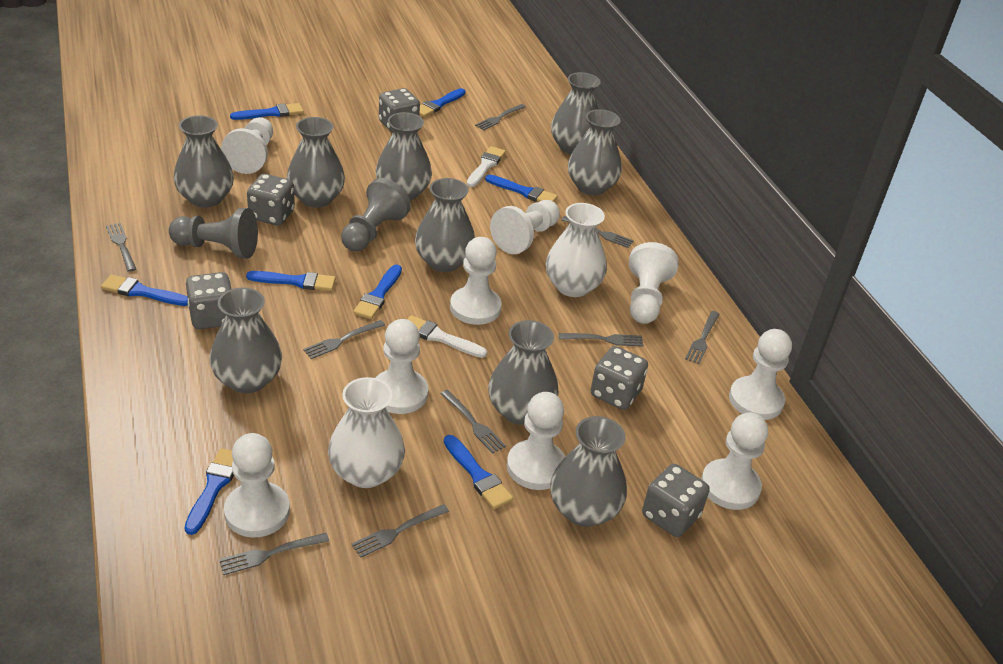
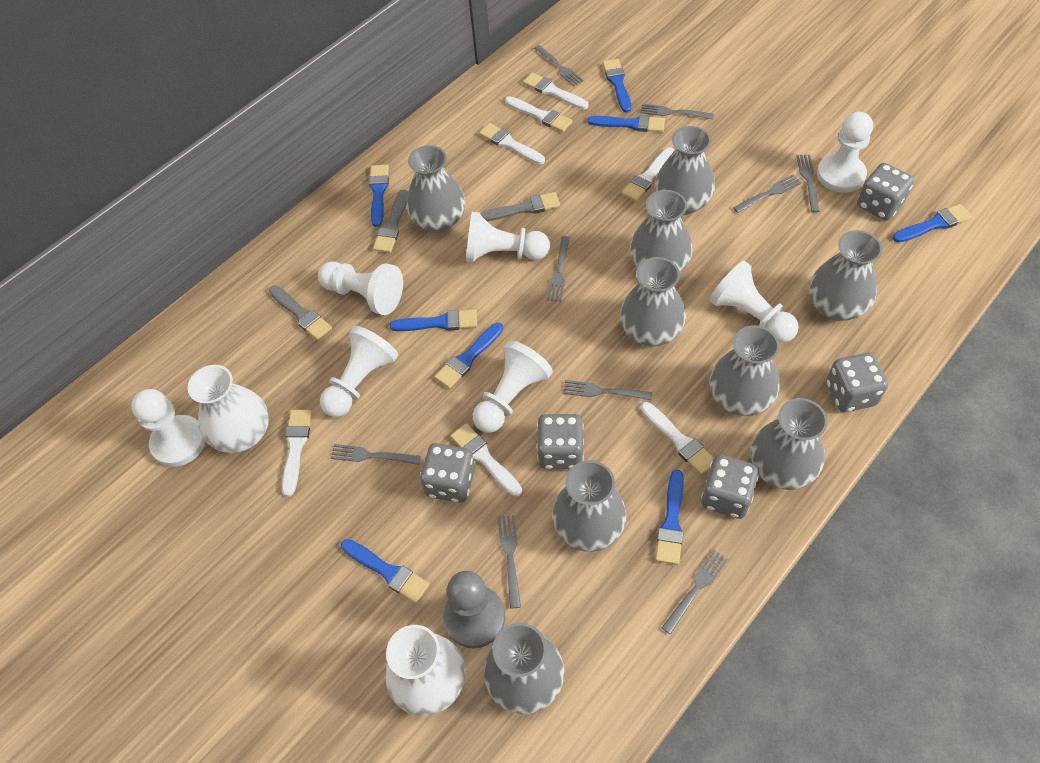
grey brush: 0 -> 3
grey pawn: 2 -> 1
white brush: 2 -> 7
white pawn: 9 -> 7

